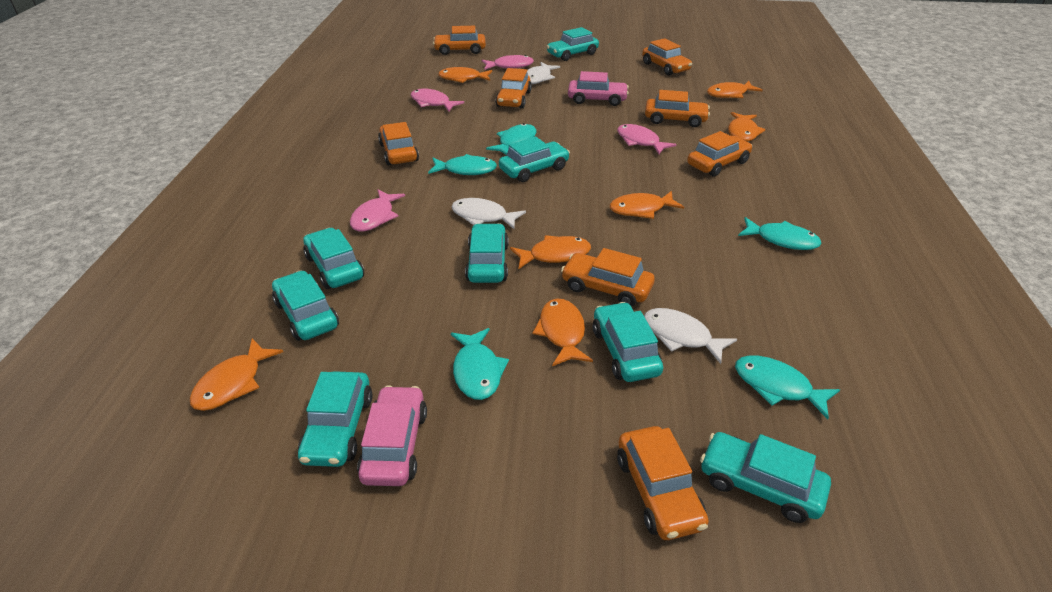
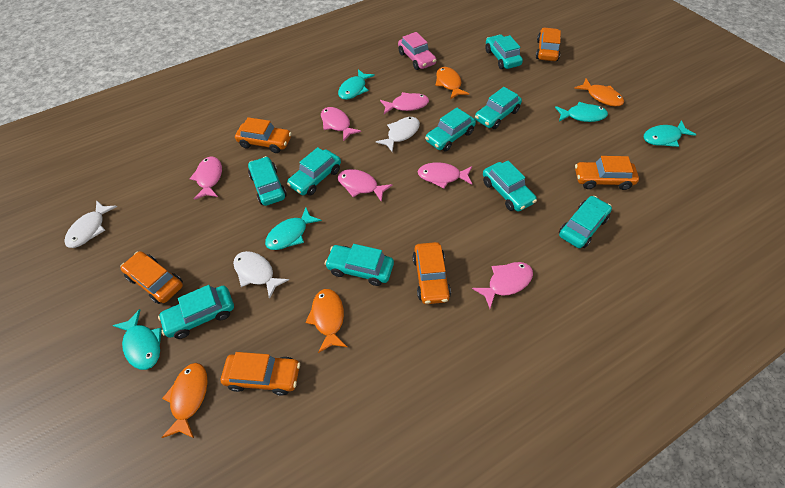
orange car: 8 -> 6
orange fish: 7 -> 4
pink car: 2 -> 1
pink fish: 4 -> 6
turquoise car: 8 -> 9

